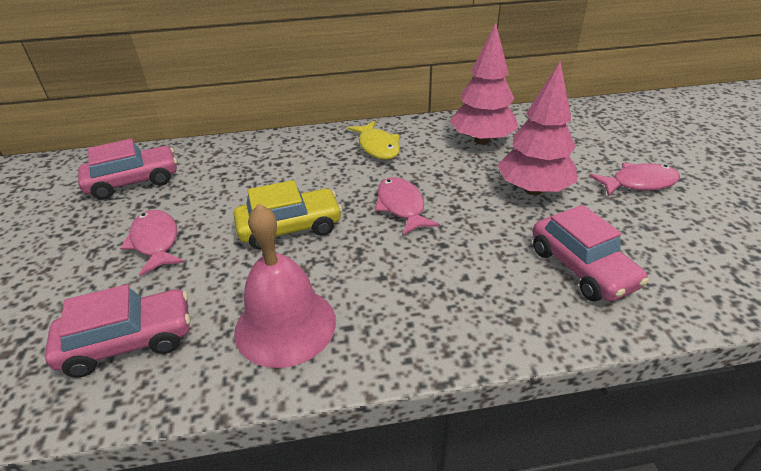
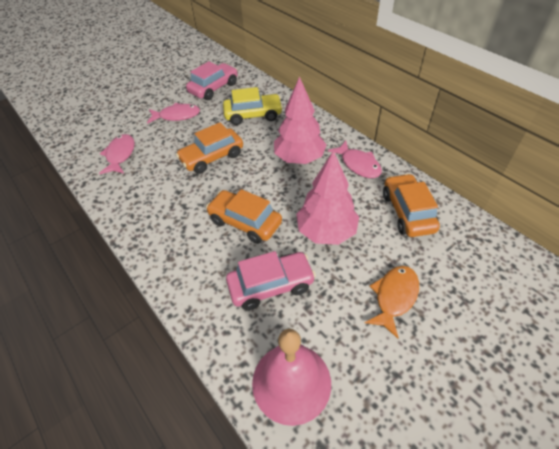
orange car: 0 -> 3
orange fish: 0 -> 1
pink car: 3 -> 2
yellow fish: 1 -> 0

